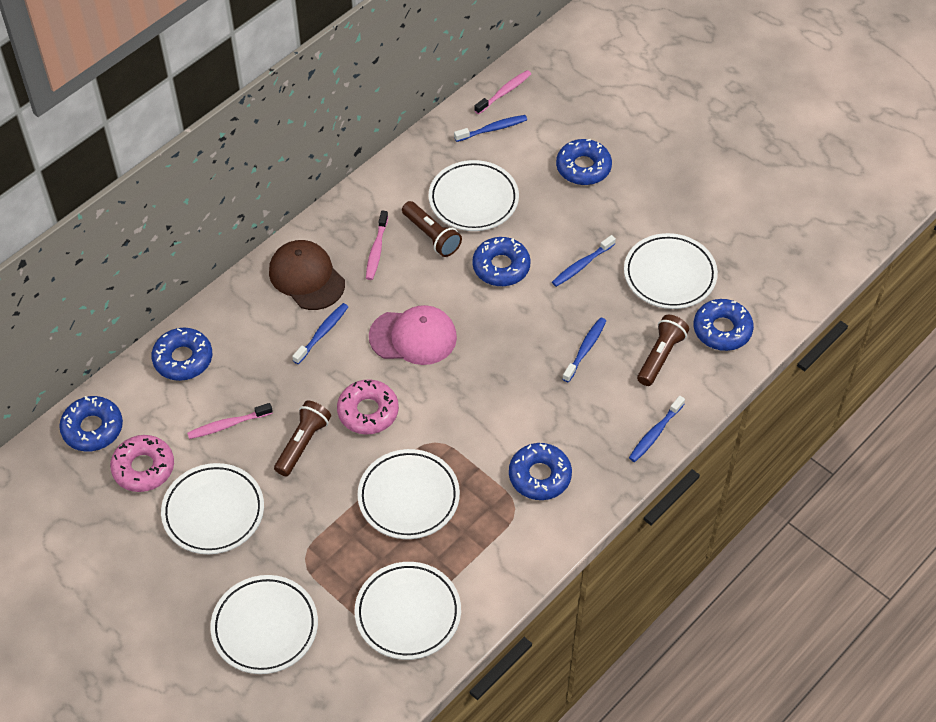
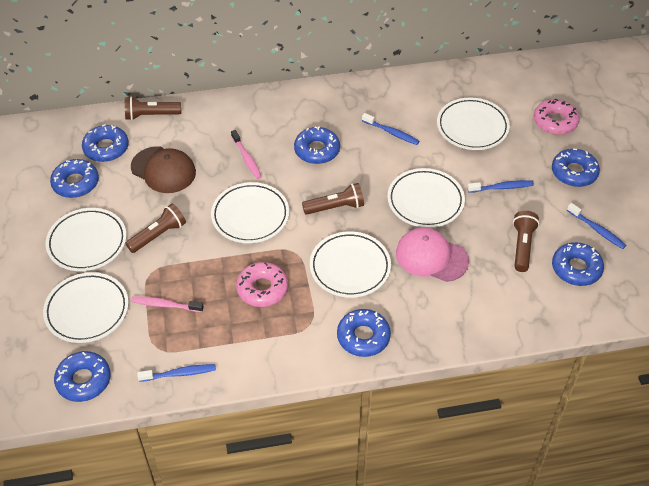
blue donut: 6 -> 7
blue toothbrush: 5 -> 4
brown flashlight: 3 -> 4
pink toothbrush: 3 -> 2

